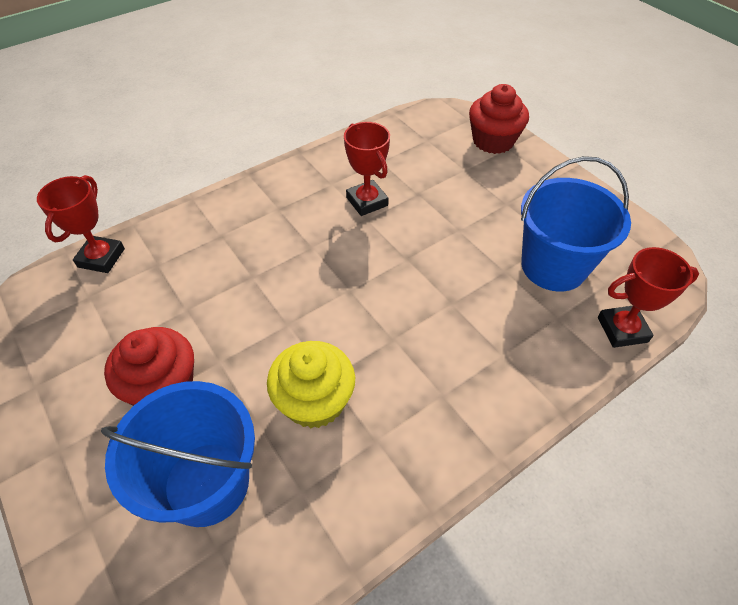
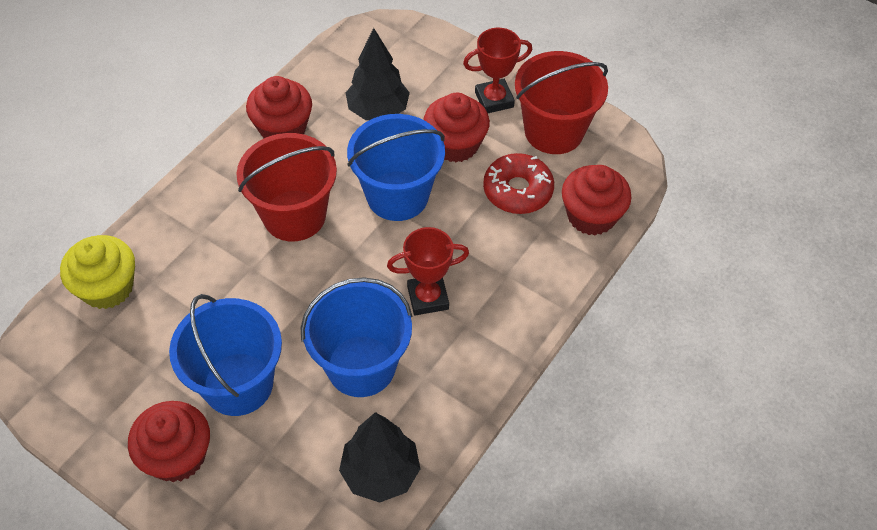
black tree: 0 -> 2
blue bucket: 2 -> 3
red bucket: 0 -> 2
red cupcake: 2 -> 4
red donut: 0 -> 1
red trophy: 3 -> 2

